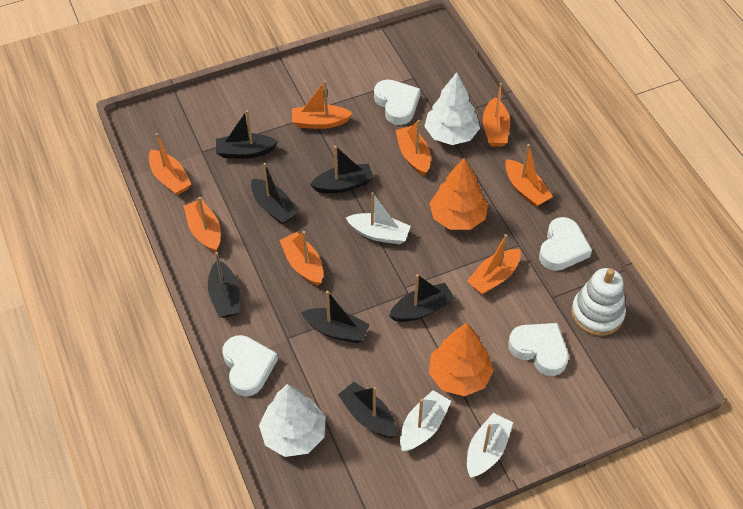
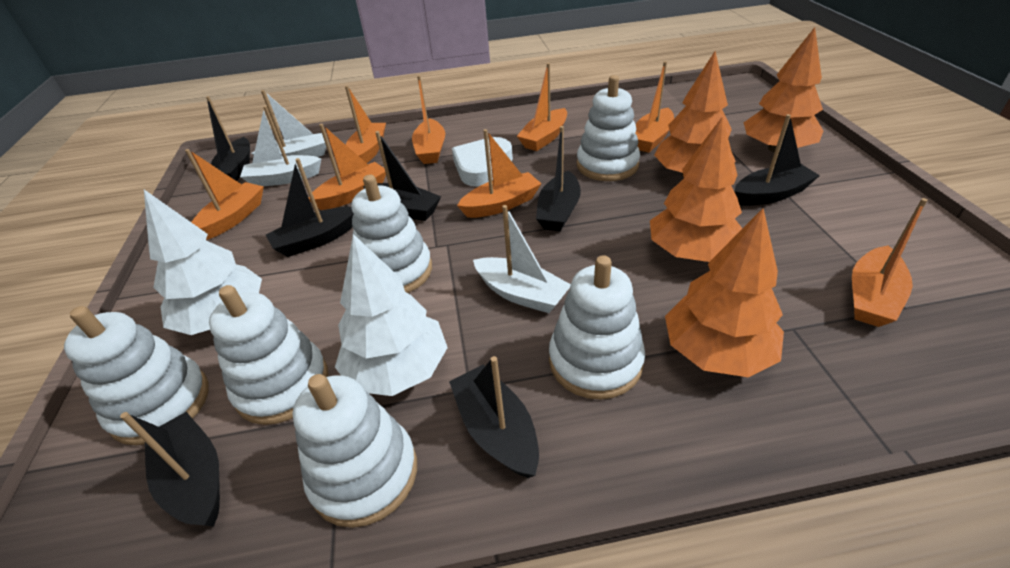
orange tree: 2 -> 4
white heart: 4 -> 1
white stacking toy: 1 -> 6

